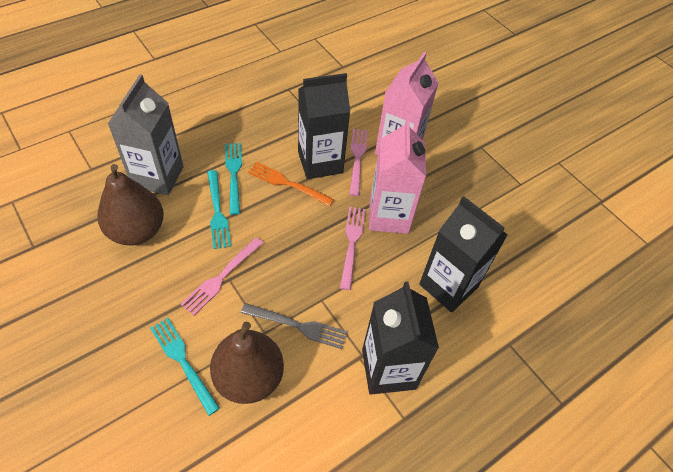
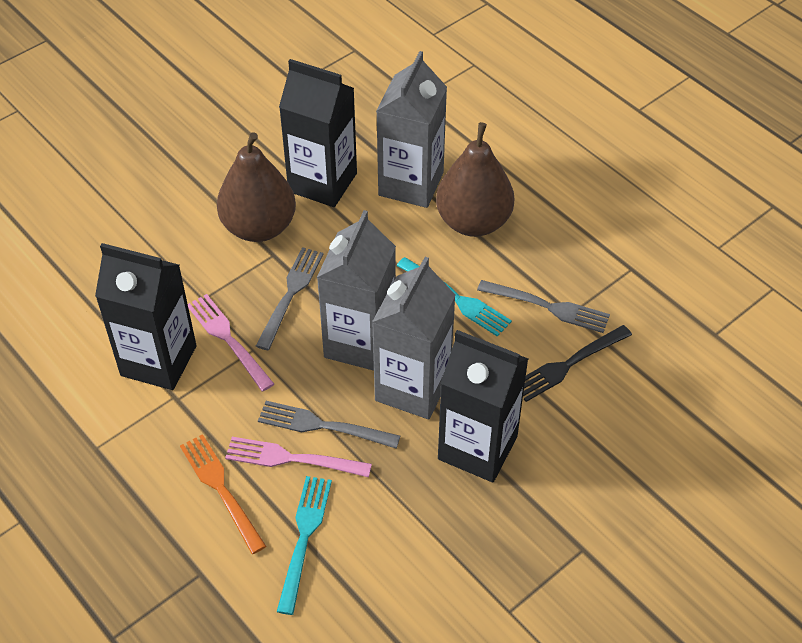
black fork: 0 -> 1
grey carton: 1 -> 3
grey fork: 1 -> 3
pink carton: 2 -> 0
pink fork: 3 -> 2
turquoise fork: 3 -> 2

